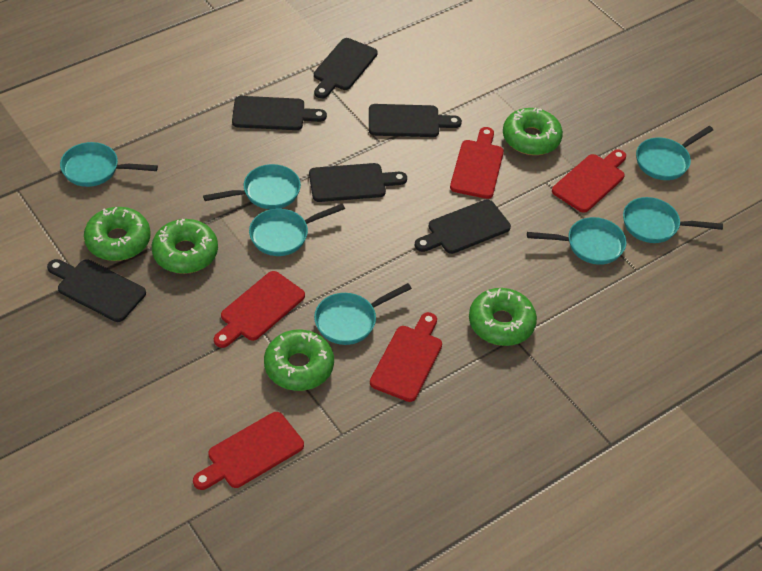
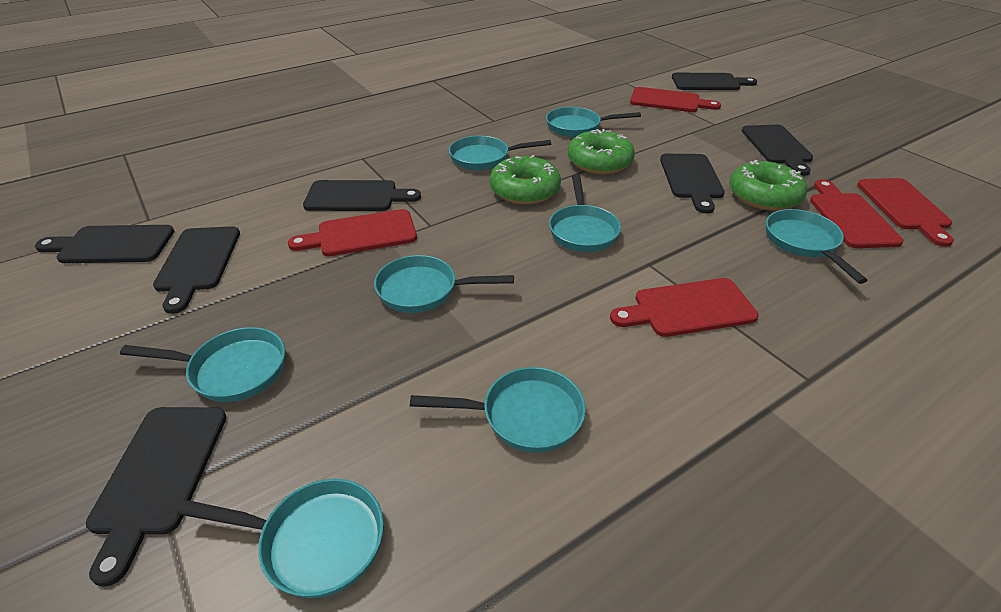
black cutting board: 6 -> 7
green donut: 5 -> 3
turquoise pan: 7 -> 8

